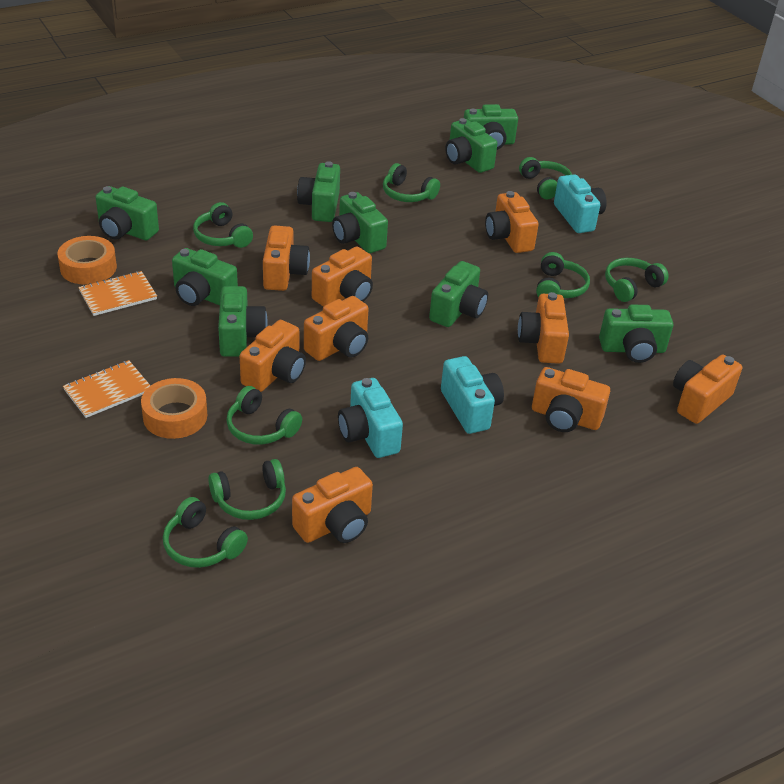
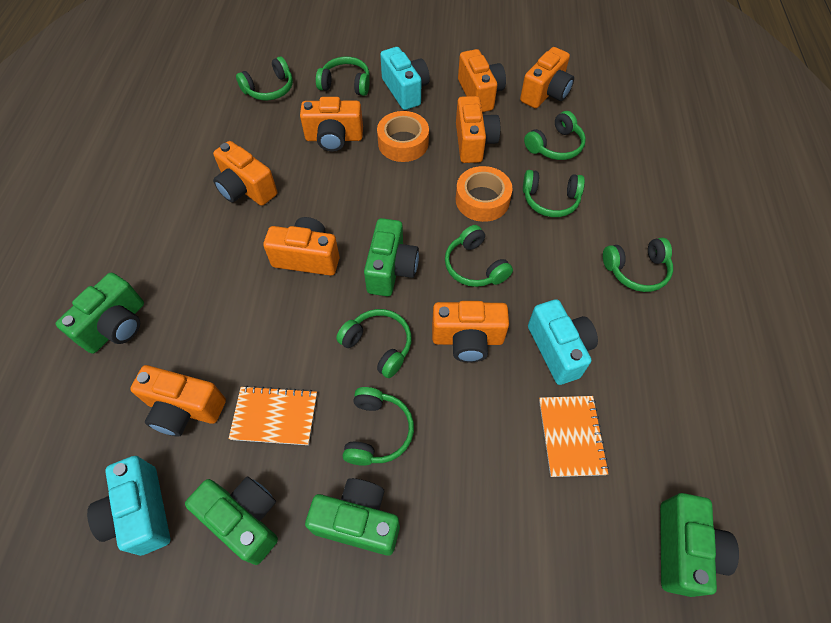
green camera: 9 -> 5
orange camera: 9 -> 8

